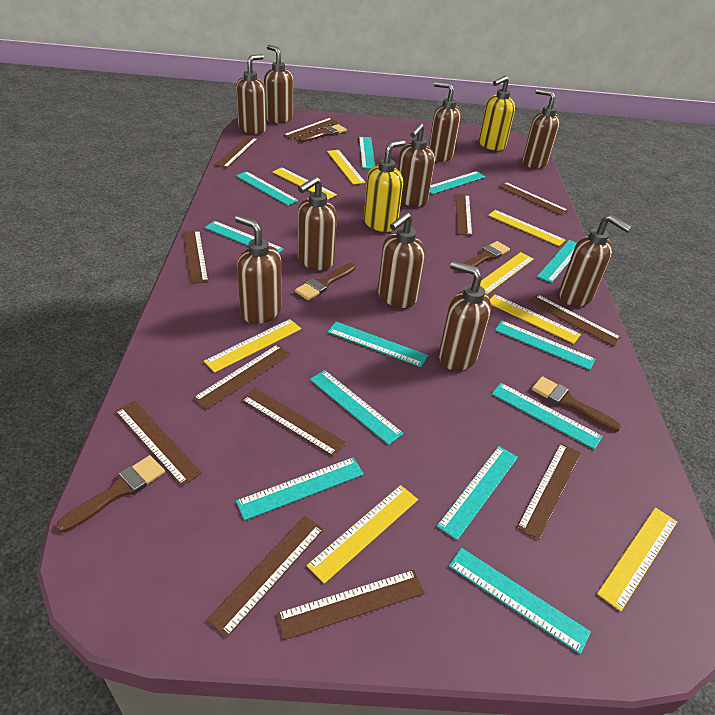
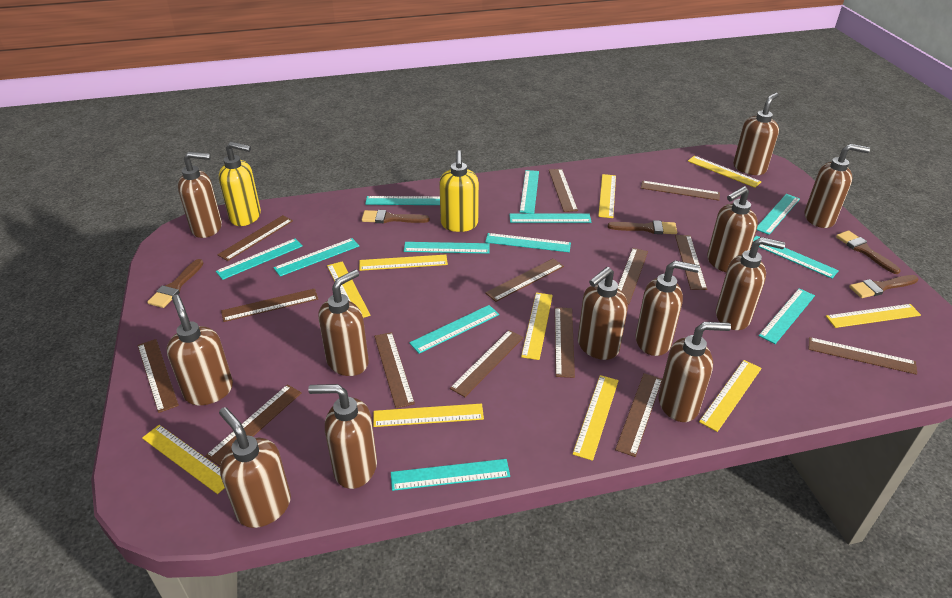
brown ruler: 12 -> 14
brown soap dispenser: 10 -> 12
yellow ruler: 8 -> 10

